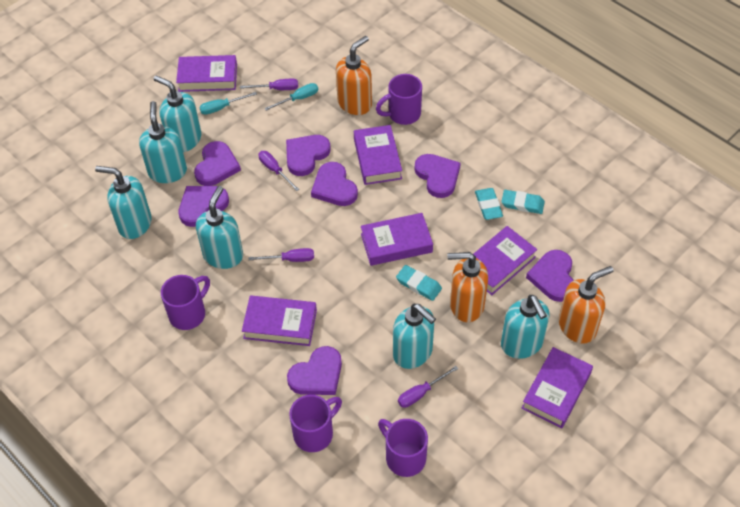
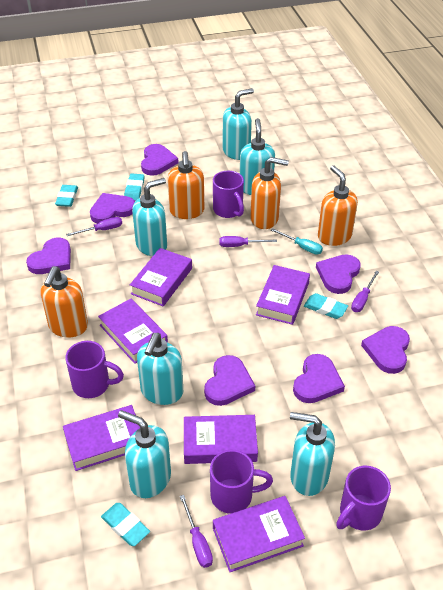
orange soap dispenser: 3 -> 4
turquoise eraser: 3 -> 4
turquoise screwdriver: 2 -> 1

